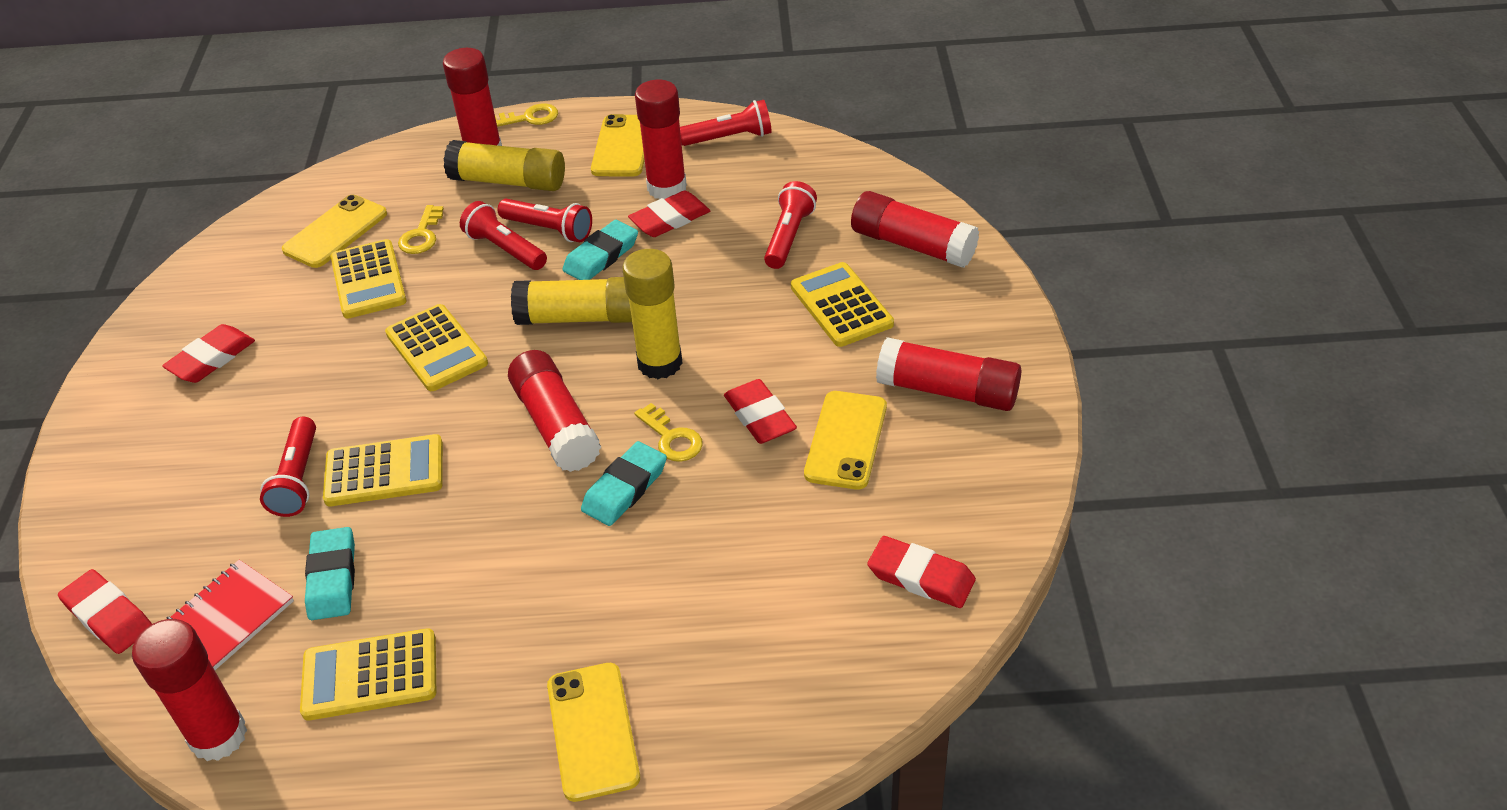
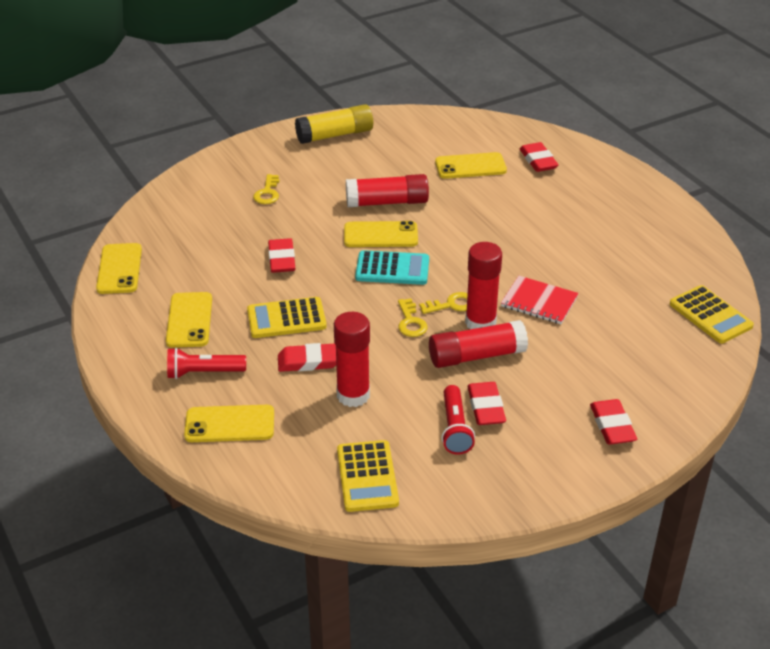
red flashlight: 5 -> 2
red glue stick: 6 -> 4
turquoise calculator: 0 -> 1
turquoise eraser: 3 -> 0
yellow calculator: 5 -> 3
yellow glue stick: 3 -> 1
yellow phone: 4 -> 5

